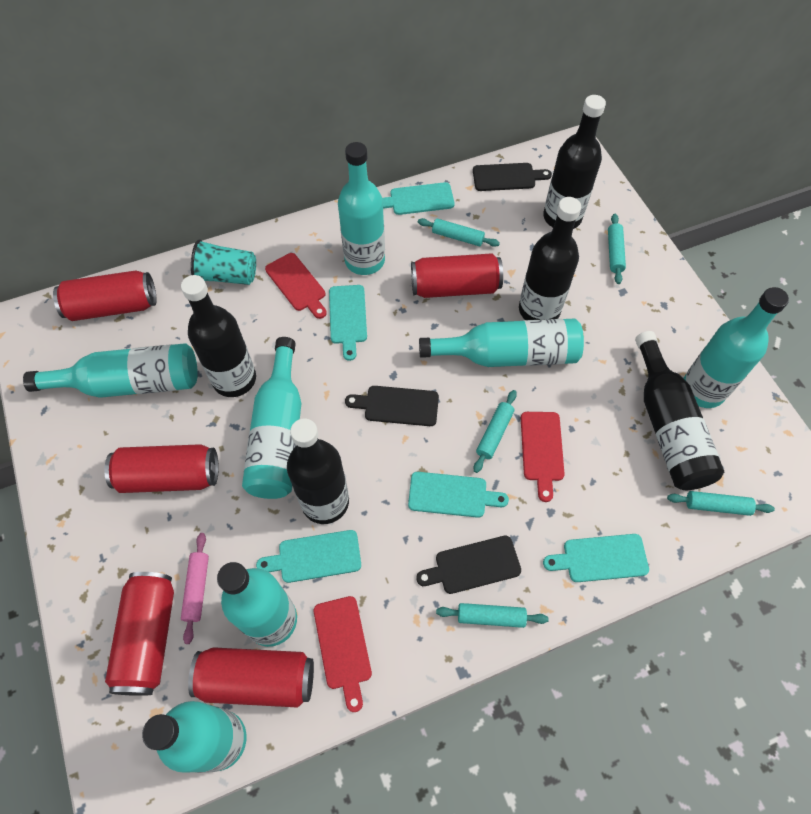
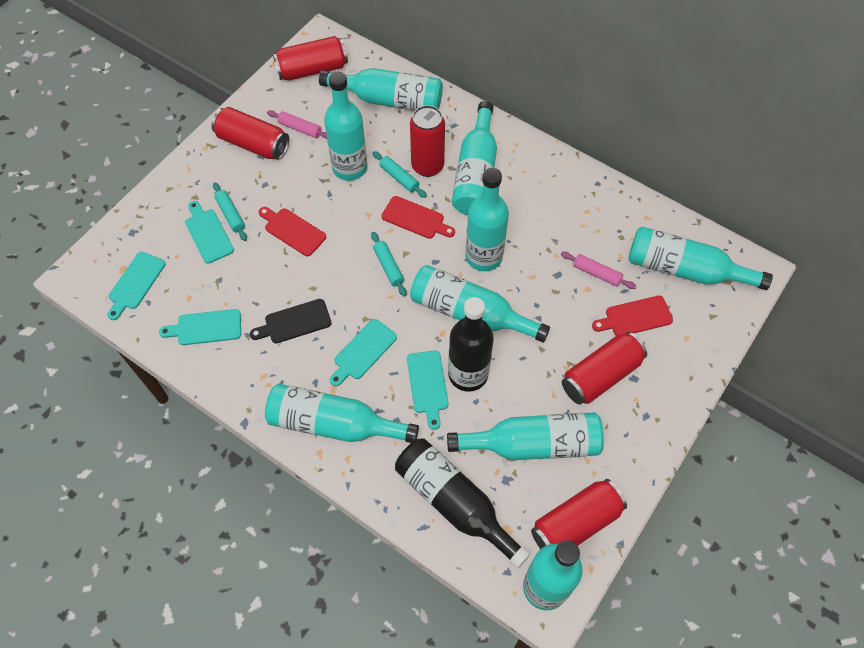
black bottle: 5 -> 2
black cutting board: 3 -> 1
pink rolling pin: 1 -> 2
turquoise bottle: 7 -> 9
turquoise cup: 1 -> 0
turquoise rolling pin: 5 -> 3

